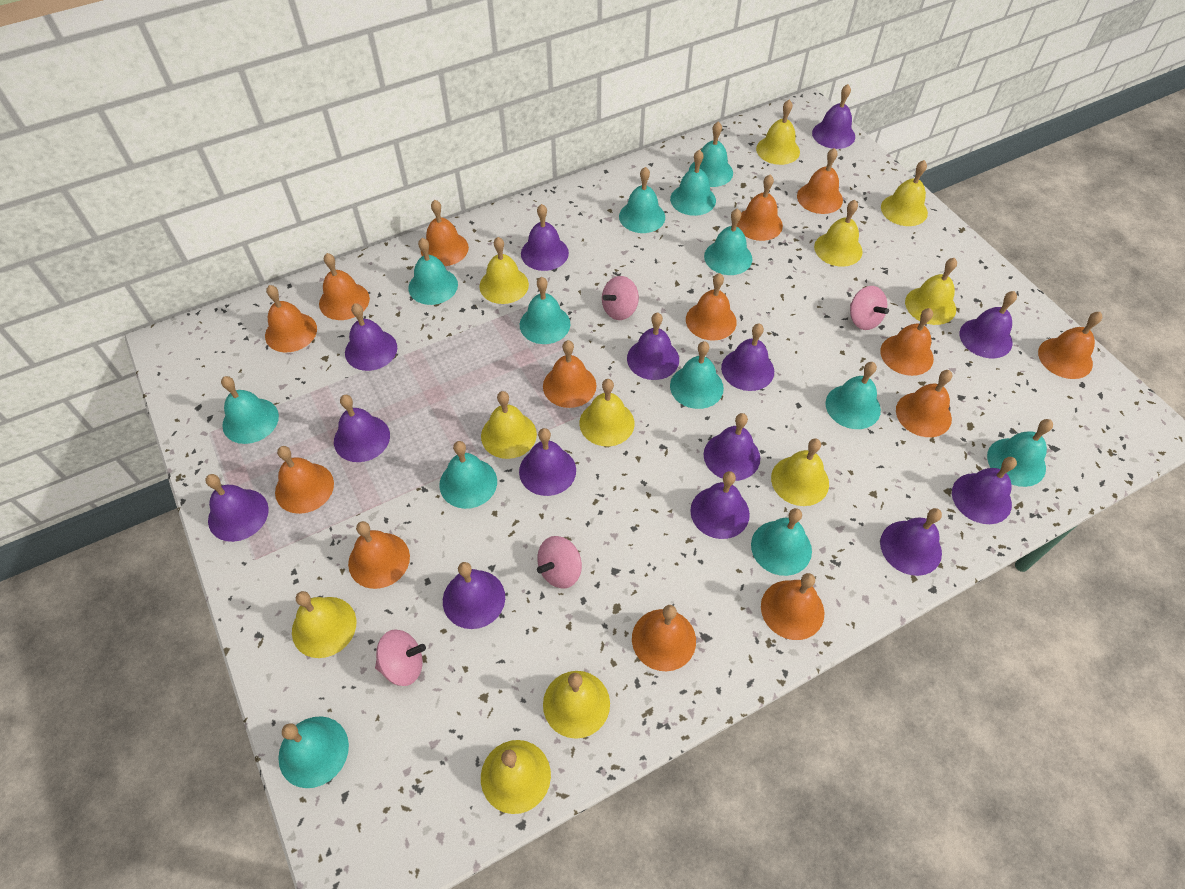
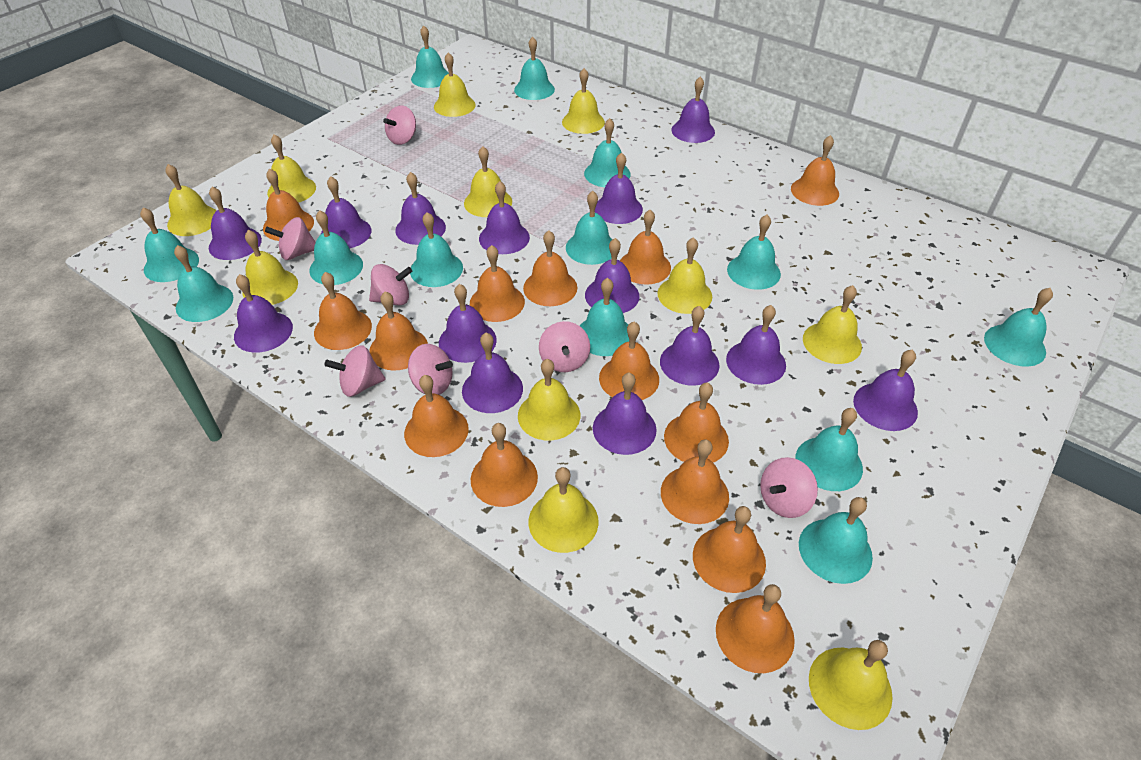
pink spinning top: 4 -> 7

